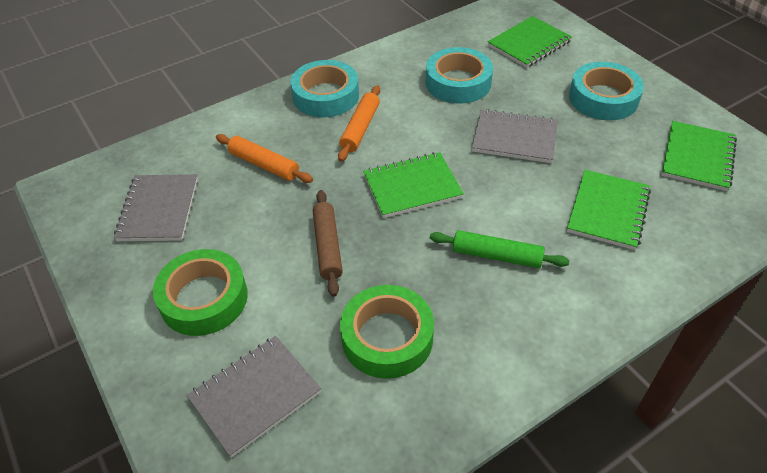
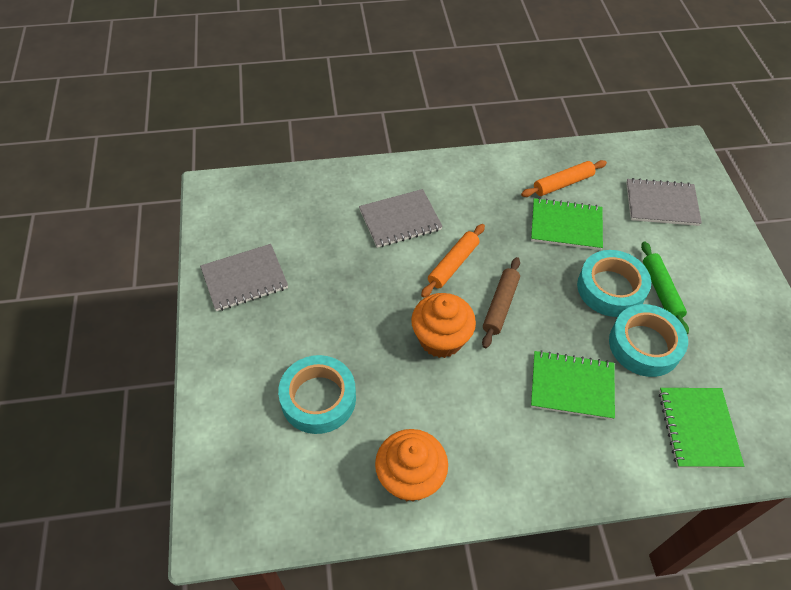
green notebook: 4 -> 3
green tape: 2 -> 0
orange cupcake: 0 -> 2

